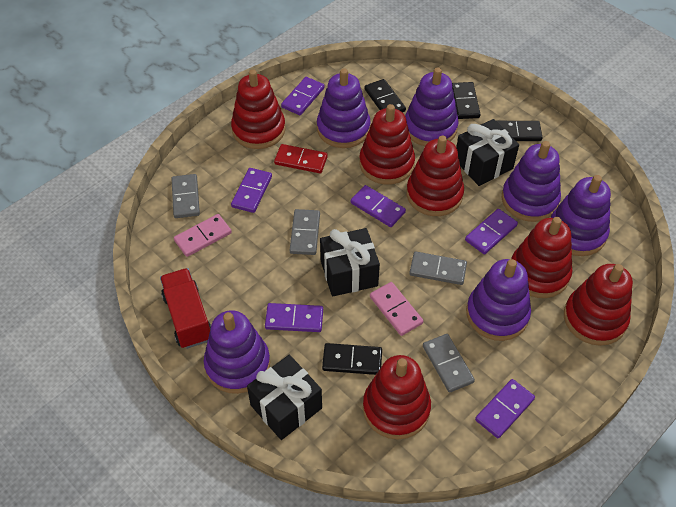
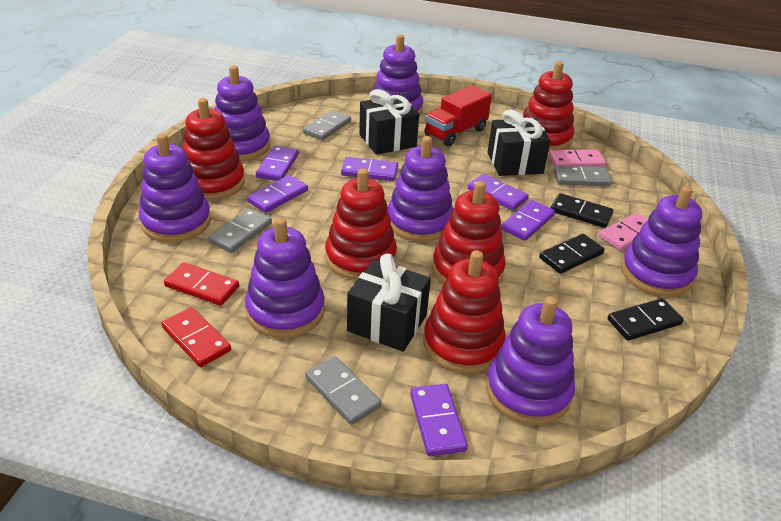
black domino: 4 -> 3
purple stacking toy: 6 -> 7
red domino: 1 -> 2
red stacking toy: 6 -> 5

